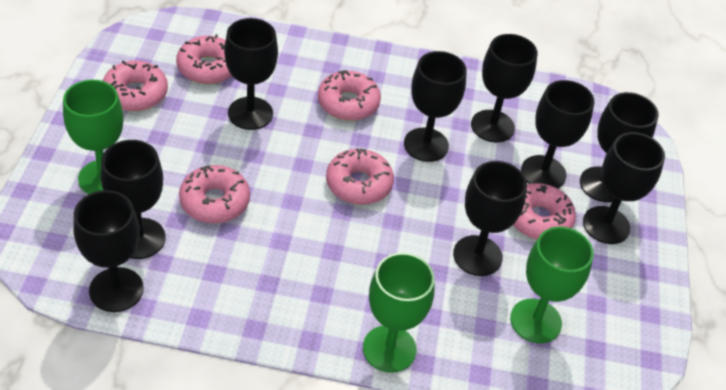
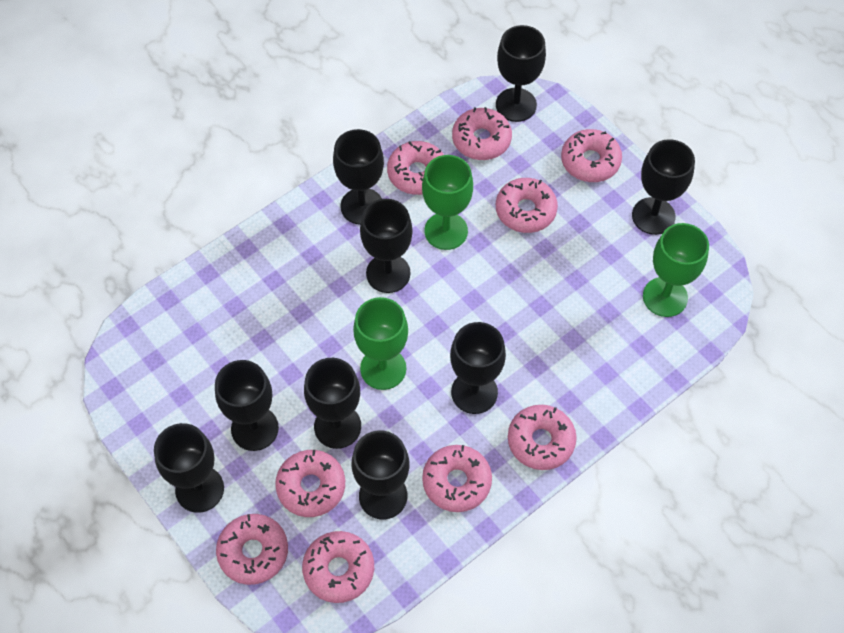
pink donut: 6 -> 9

